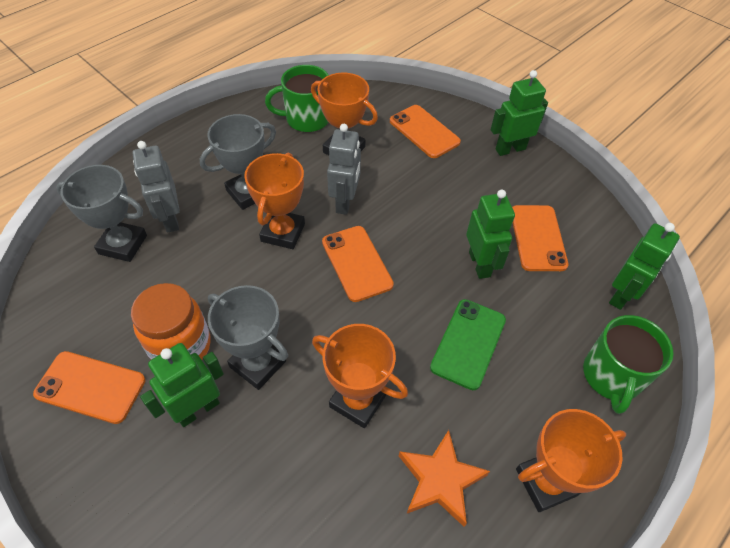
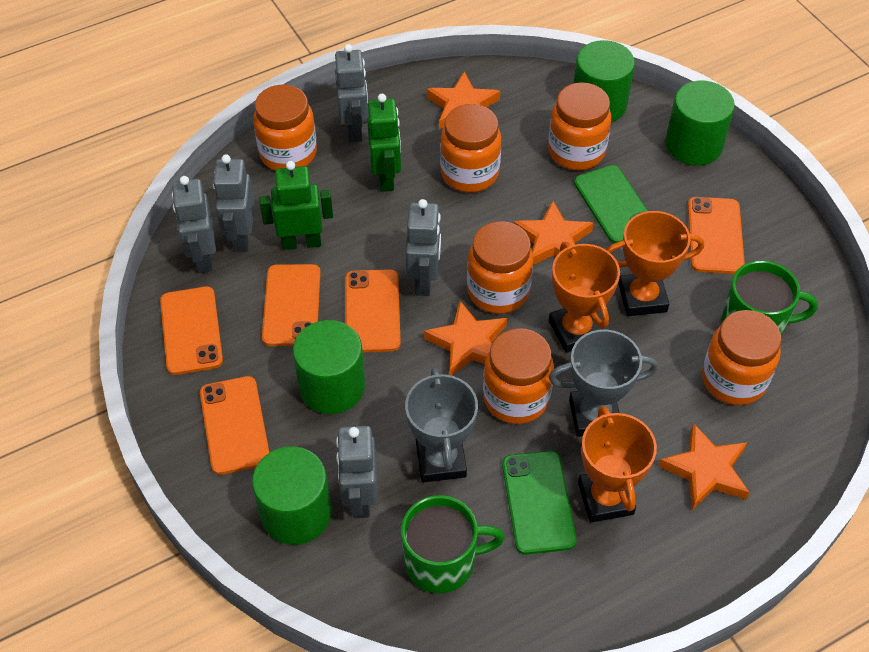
green cylinder: 0 -> 4
green phone: 1 -> 2
green robot: 4 -> 2
grey robot: 2 -> 5
grey trophy: 3 -> 2
orange jar: 1 -> 6
orange phone: 4 -> 5
orange star: 1 -> 4
orange trophy: 4 -> 3

